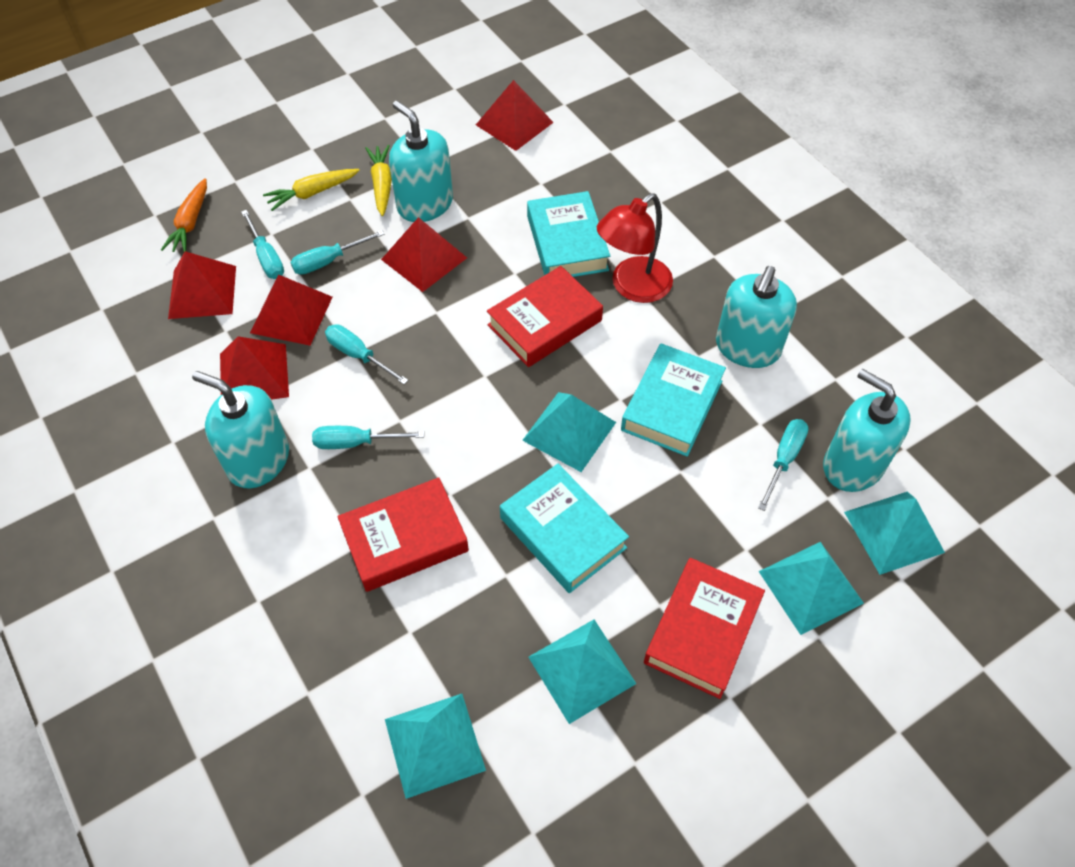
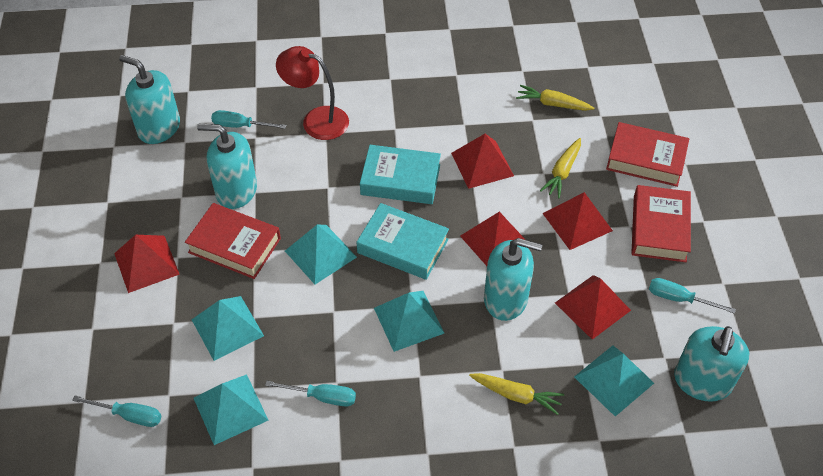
orange carrot: 1 -> 0
turquoise book: 3 -> 2
turquoise screwdriver: 5 -> 4
yellow carrot: 2 -> 3

